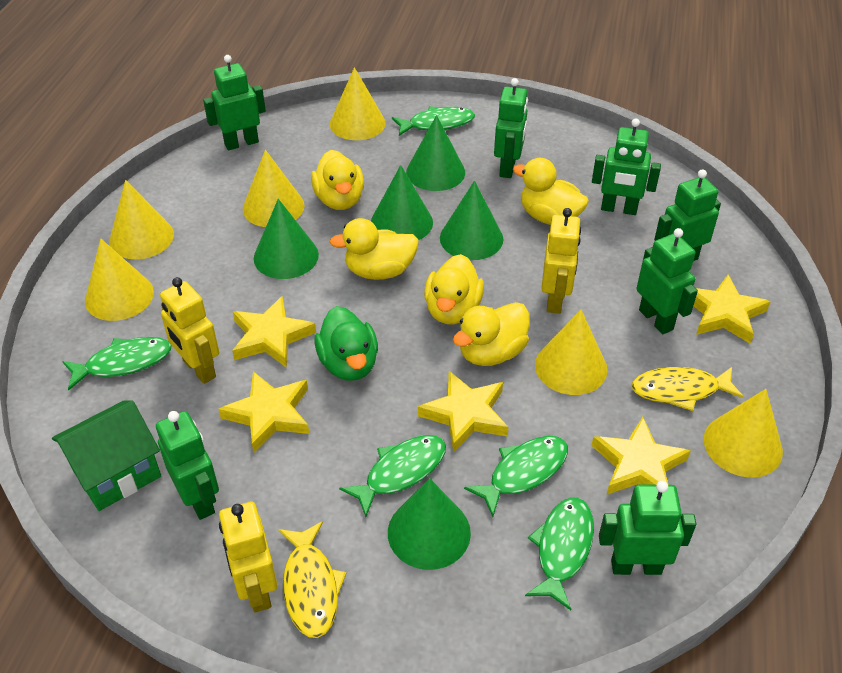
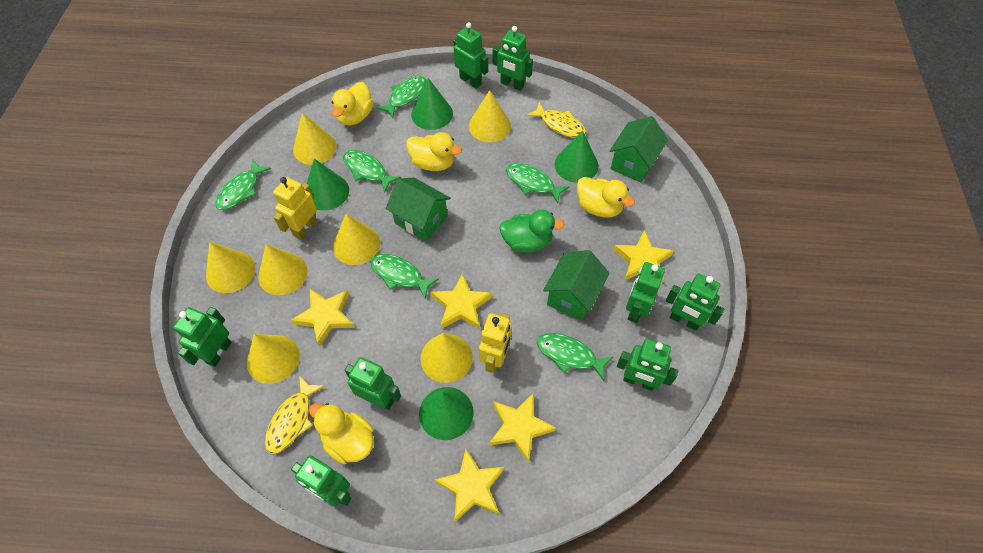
green cone: 5 -> 4
green fish: 5 -> 6
green house: 1 -> 3
green robot: 7 -> 8
yellow cone: 6 -> 7
yellow duck: 5 -> 4
yellow robot: 3 -> 2

